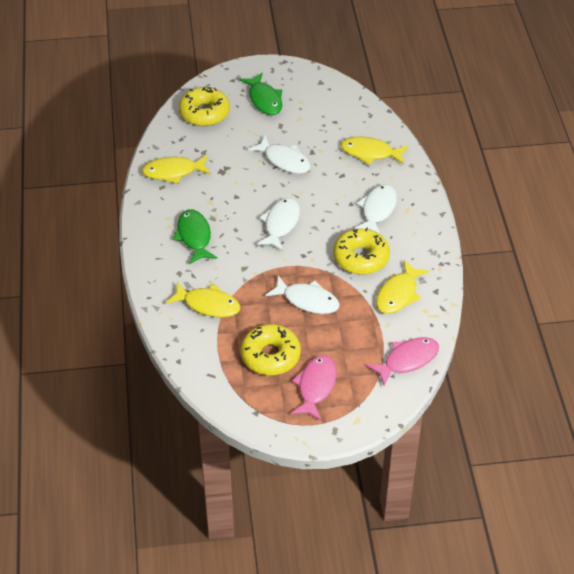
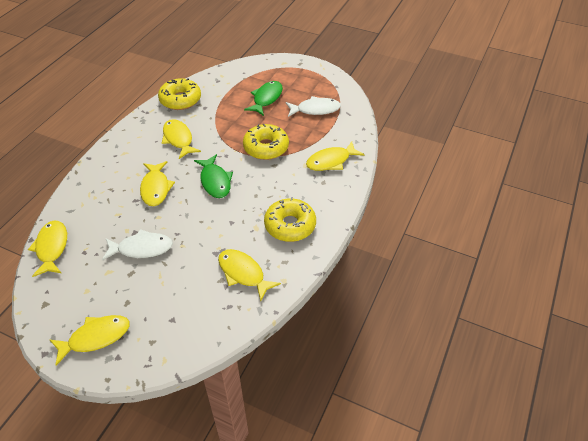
pink fish: 2 -> 0
white fish: 4 -> 2
yellow fish: 4 -> 6

